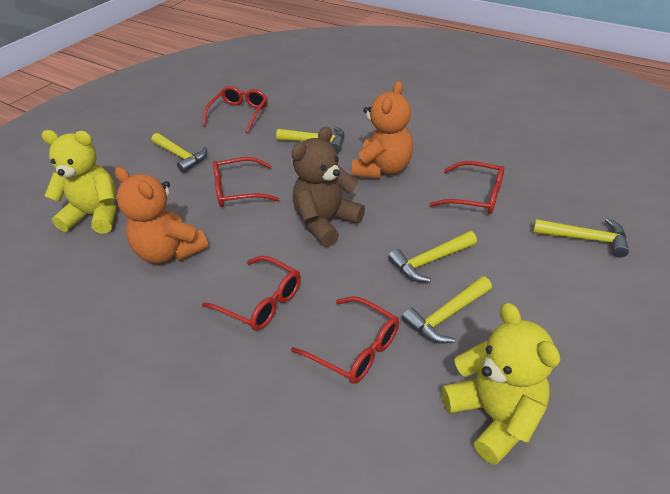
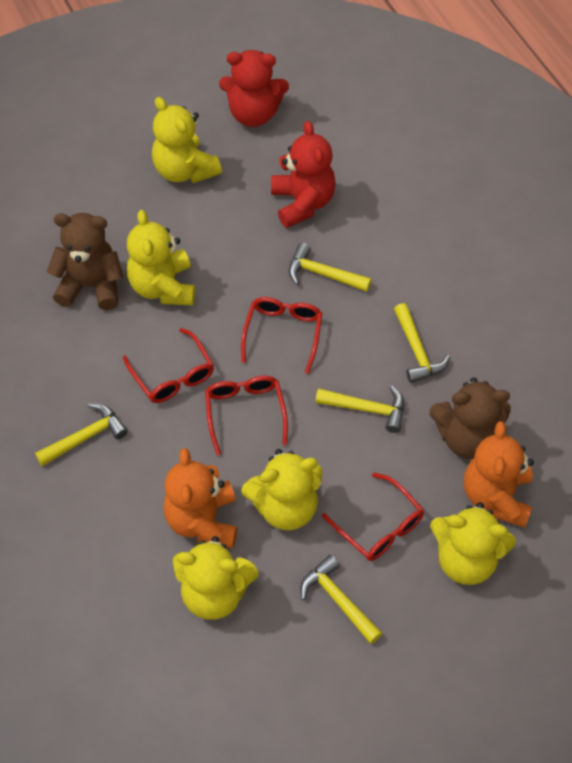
brown teddy bear: 1 -> 2
red glasses: 5 -> 4
red teddy bear: 0 -> 2
yellow teddy bear: 2 -> 5

